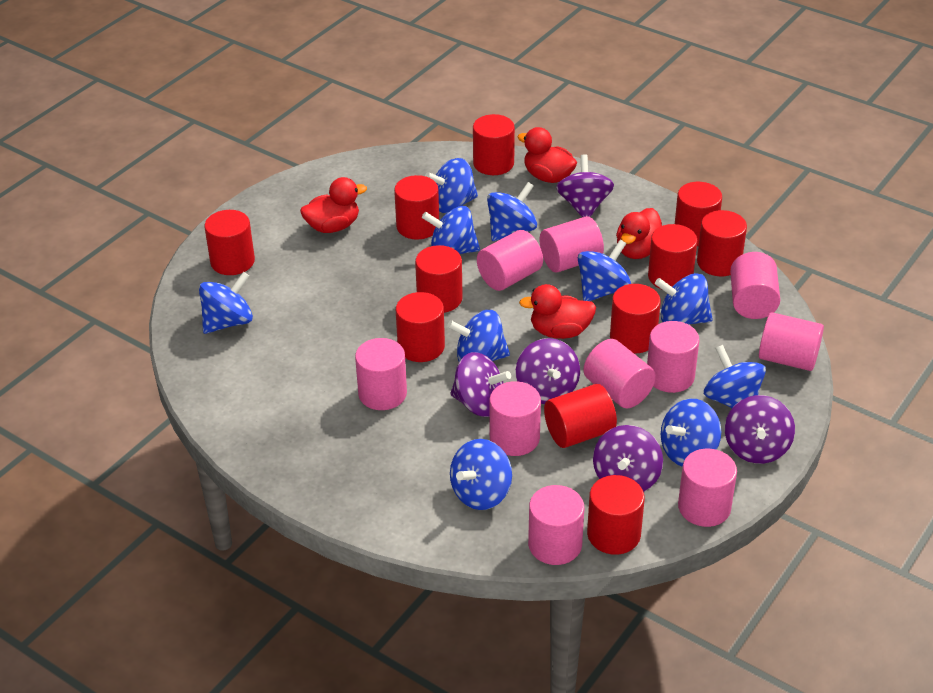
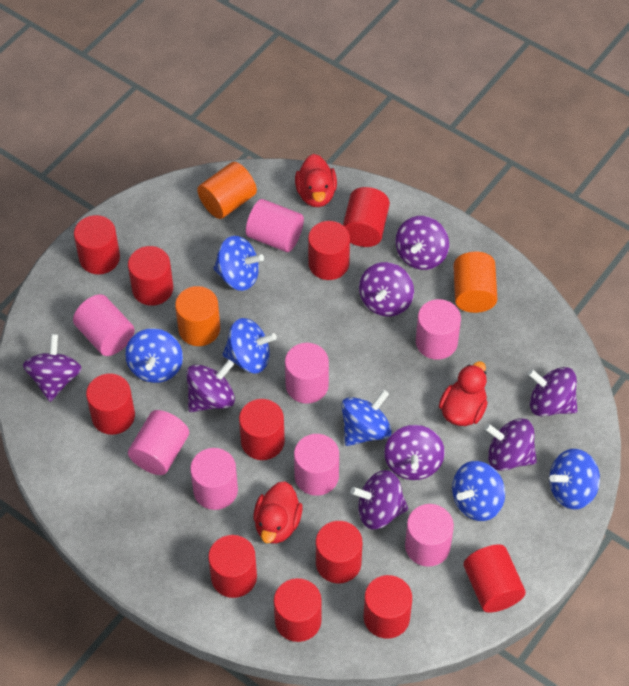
blue spinning top: 10 -> 6
orange cylinder: 0 -> 3
pink cylinder: 10 -> 8
purple spinning top: 5 -> 8
red duck: 4 -> 3

